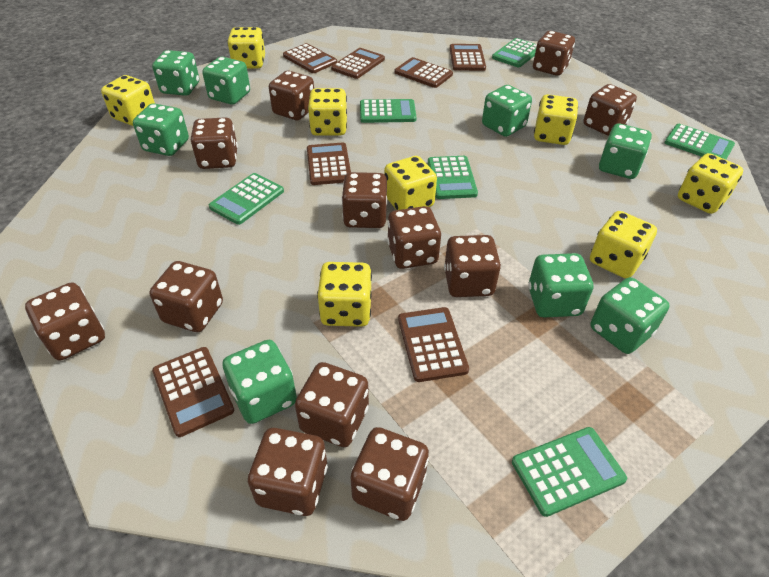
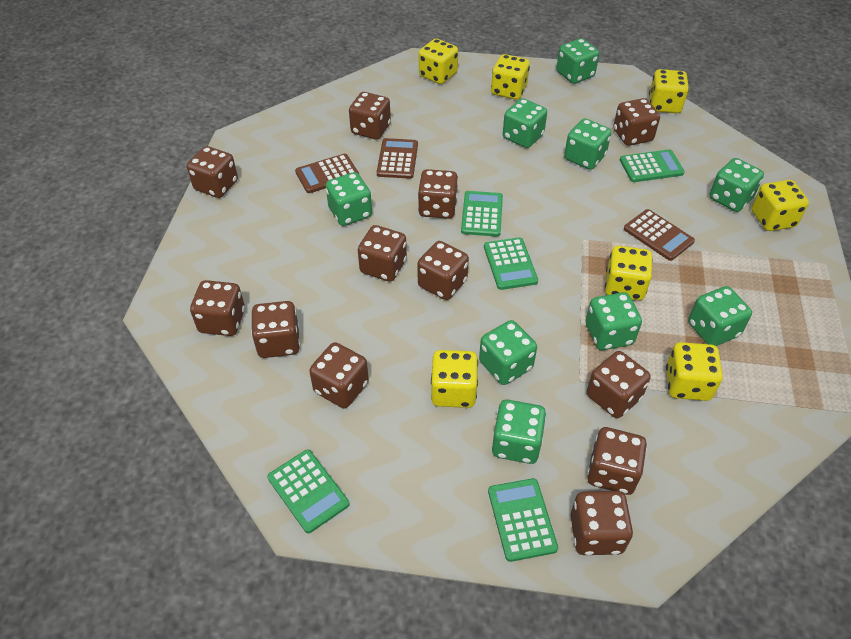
brown calculator: 7 -> 3
green calculator: 6 -> 5
green dice: 8 -> 9
yellow dice: 8 -> 7

